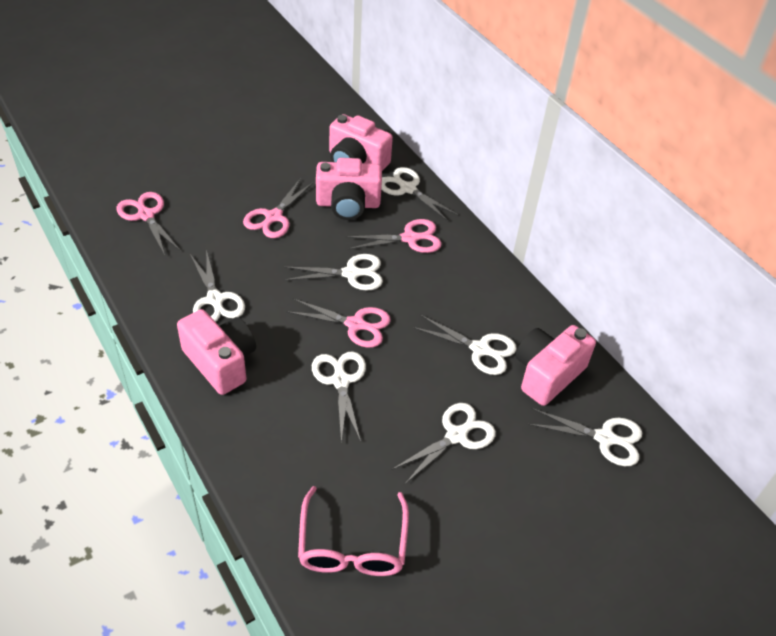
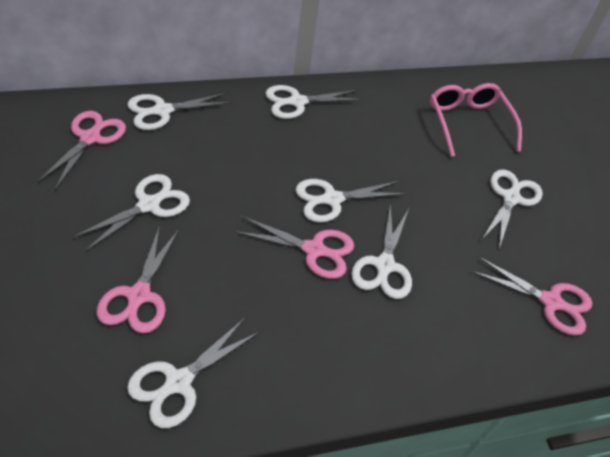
pink camera: 4 -> 0

